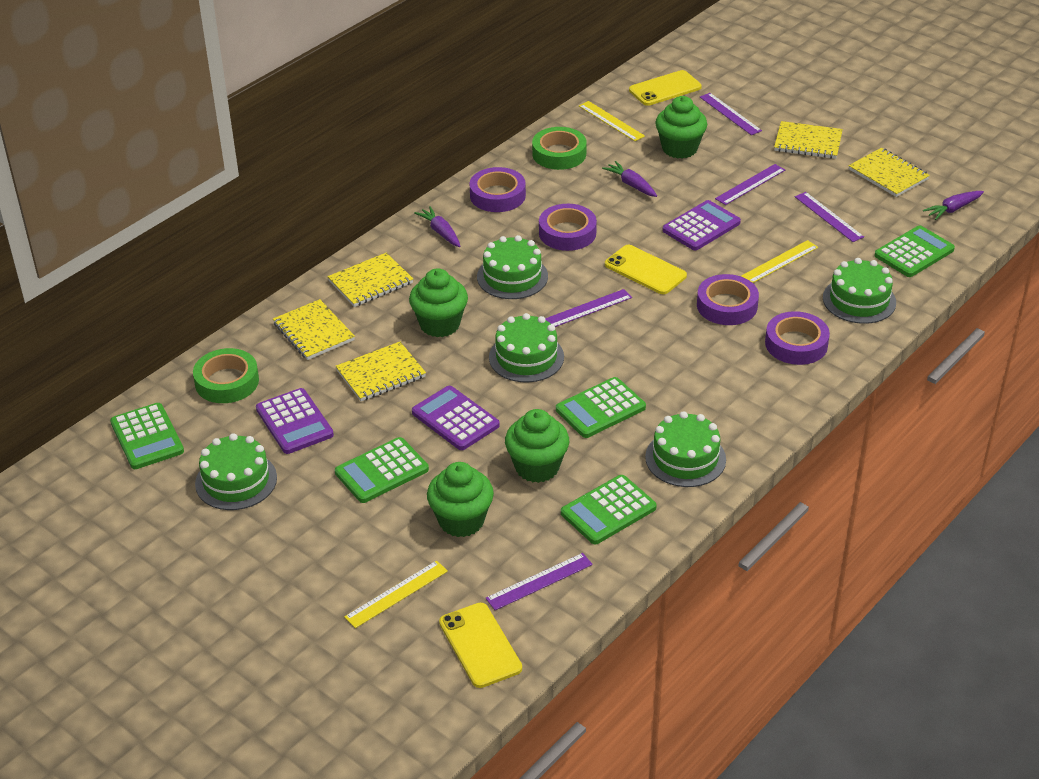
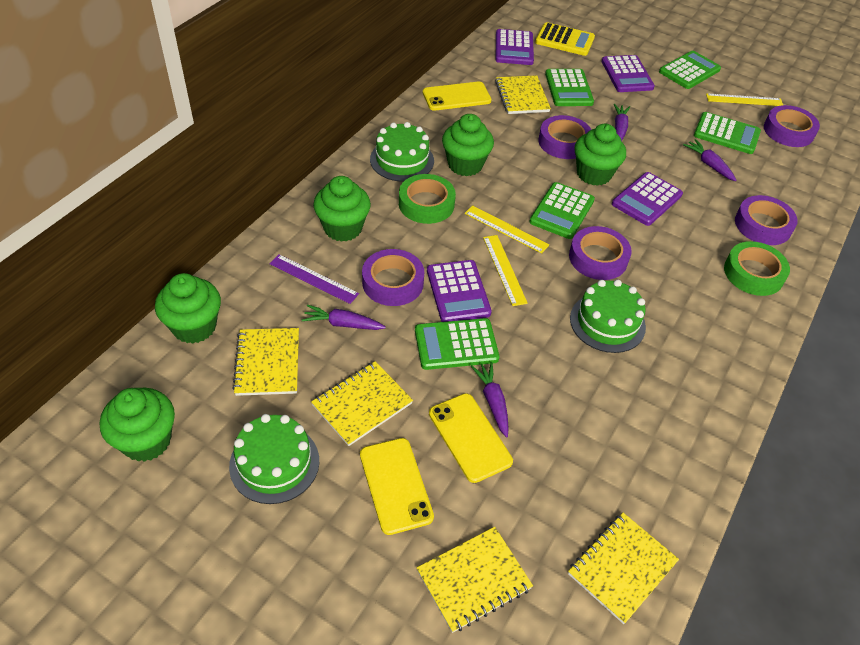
green cake: 5 -> 3
green cupcake: 4 -> 5
purple calculator: 3 -> 4
purple carrot: 3 -> 4
purple ruler: 5 -> 1
purple tape: 4 -> 5
yellow calculator: 0 -> 1

